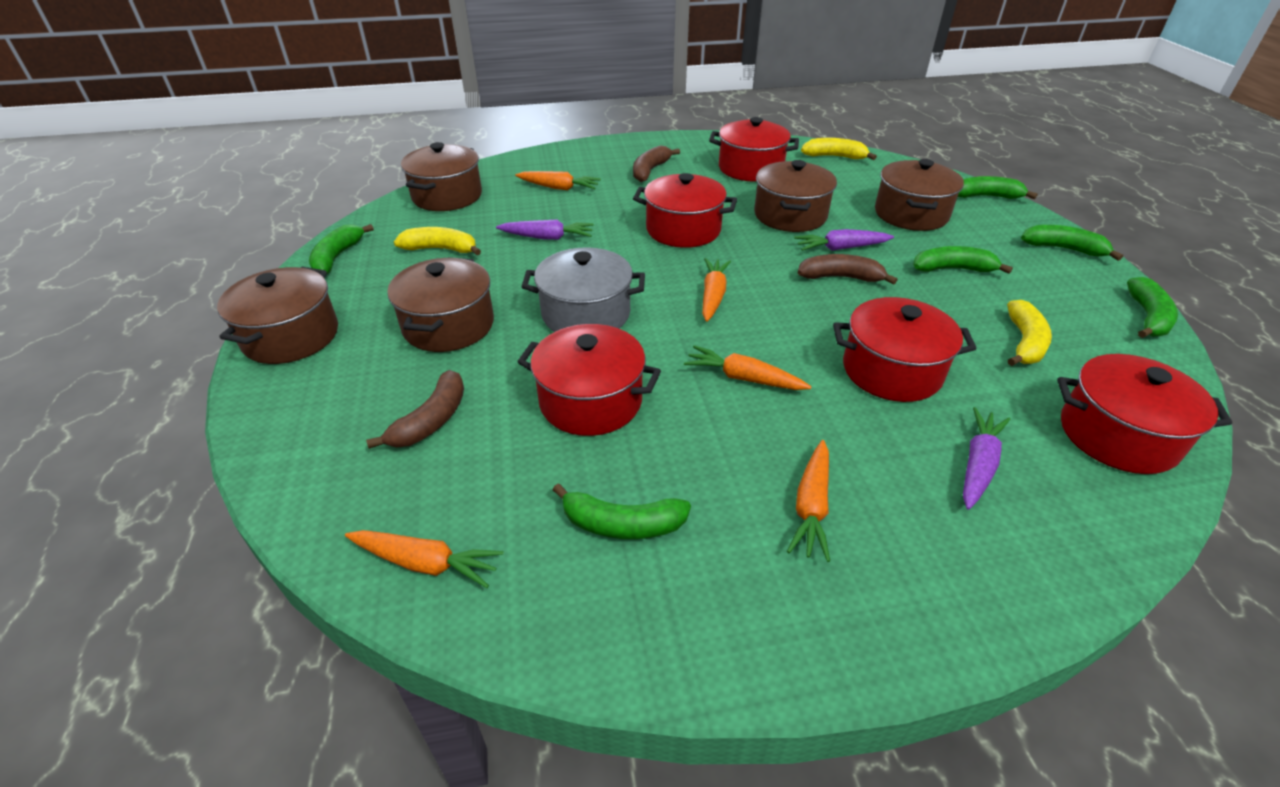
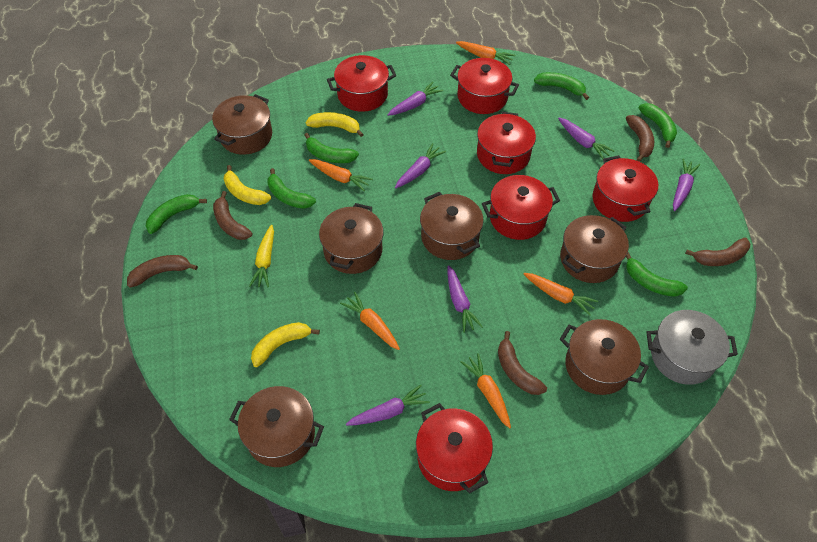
brown banana: 3 -> 5
brown pot: 5 -> 6
purple carrot: 3 -> 6
red pot: 5 -> 6
yellow carrot: 0 -> 1

